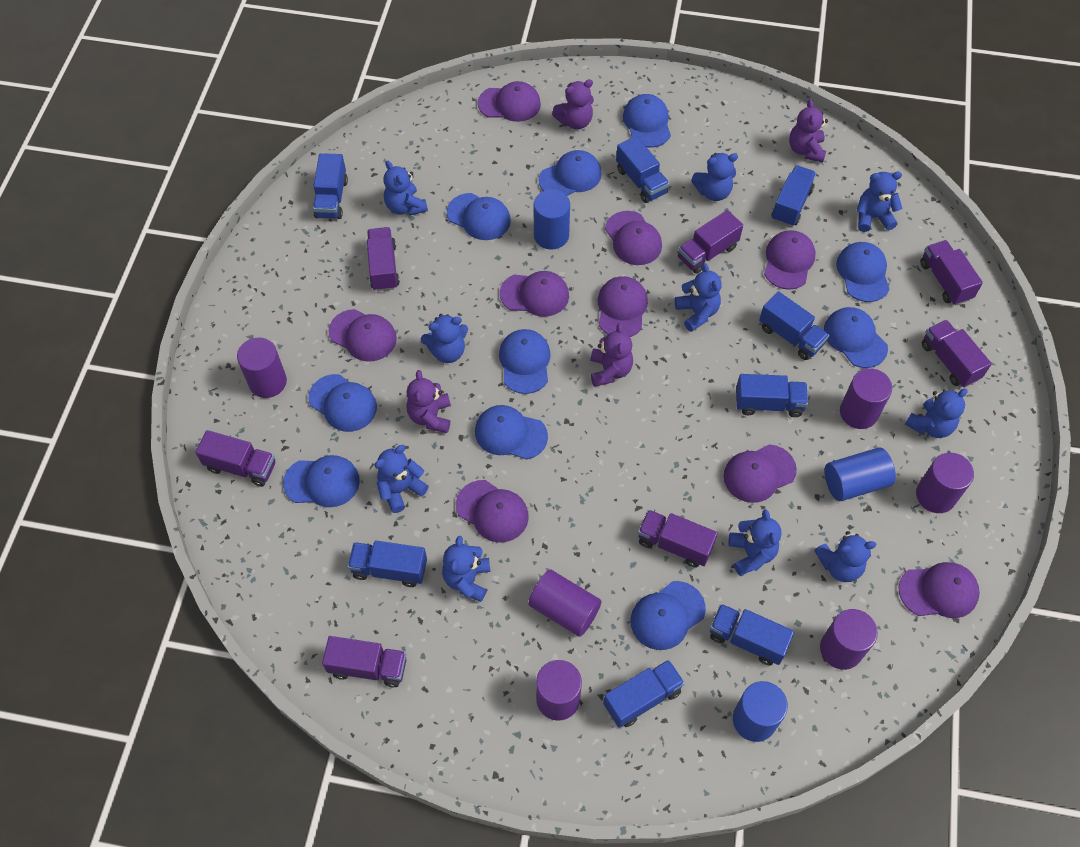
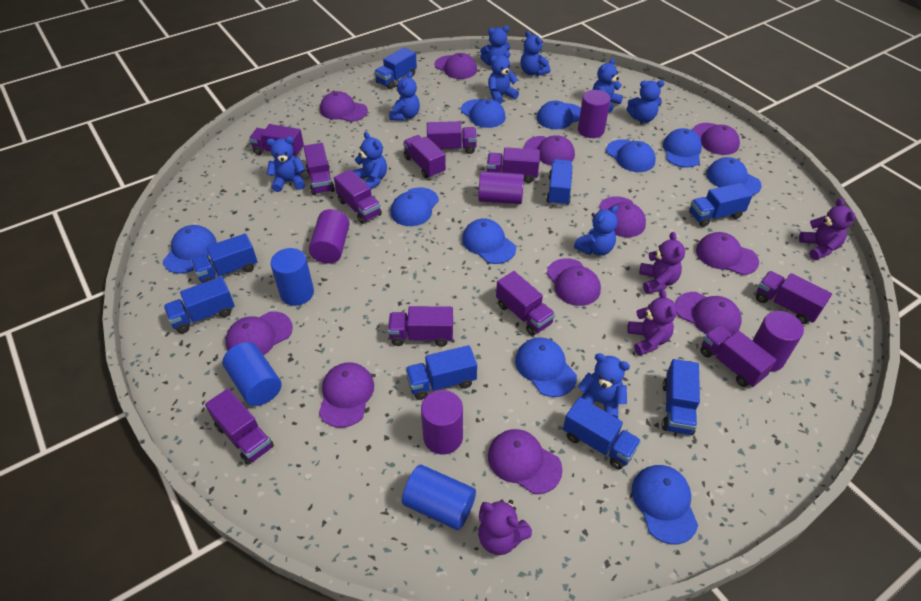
purple cap: 9 -> 11
purple cylinder: 6 -> 5
purple truck: 7 -> 11

